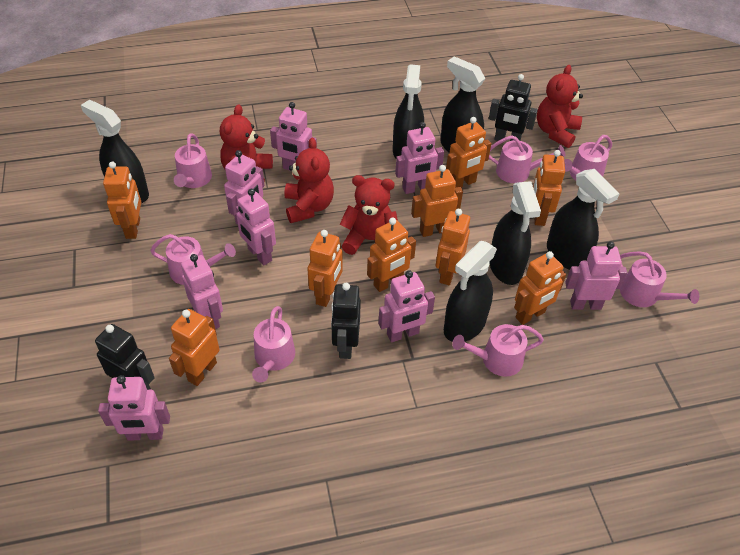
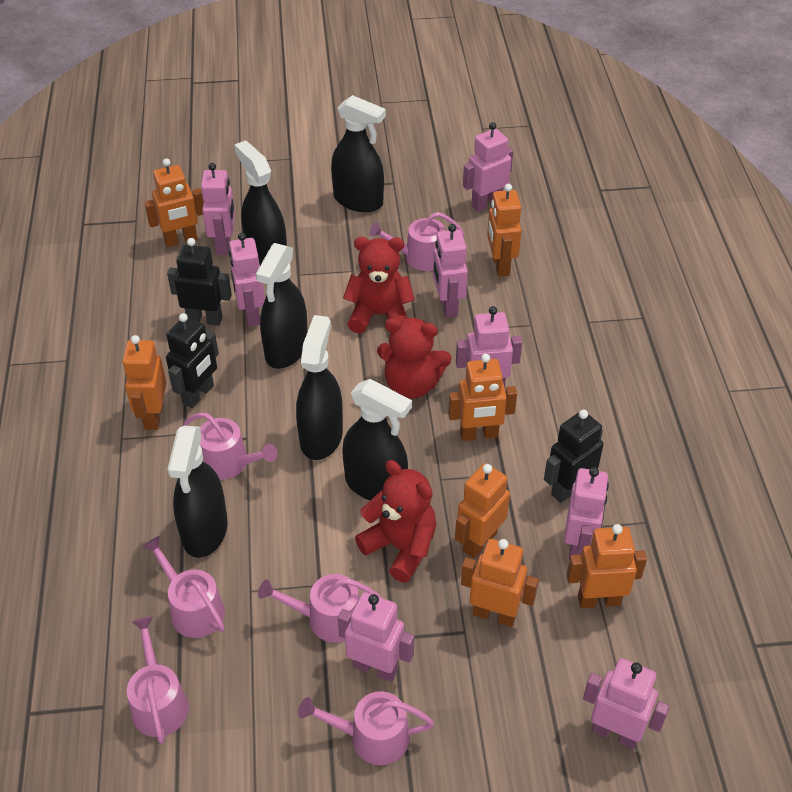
orange robot: 9 -> 7
pink watering can: 7 -> 6
red teddy bear: 4 -> 3

